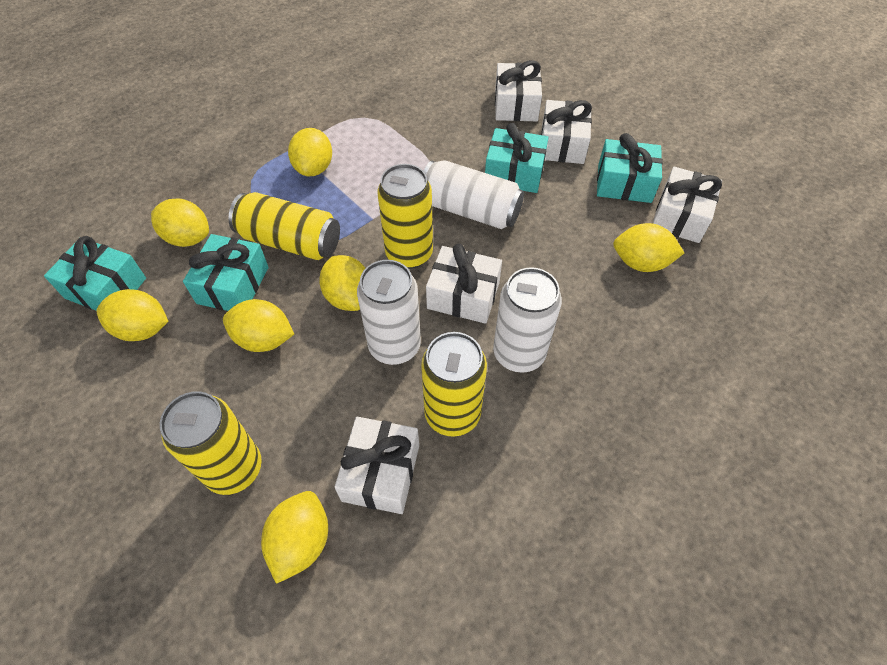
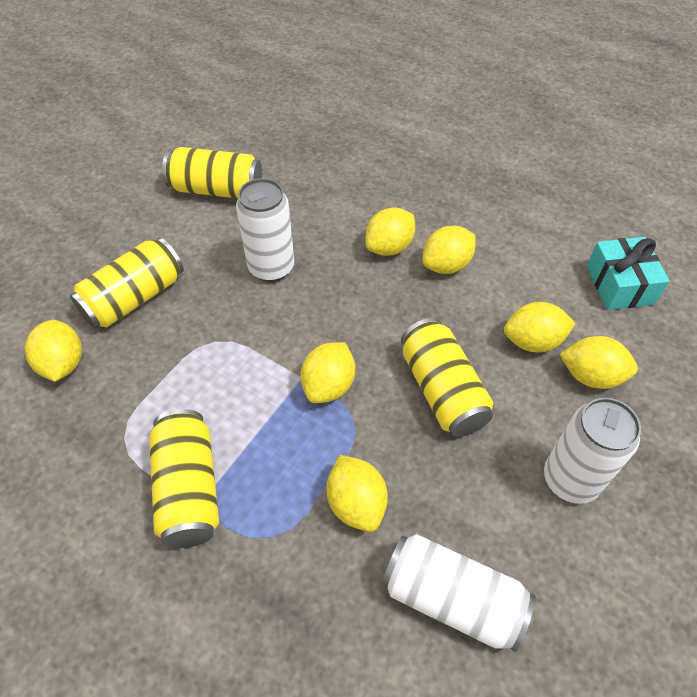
turquoise gift: 4 -> 1
white gift: 5 -> 0

